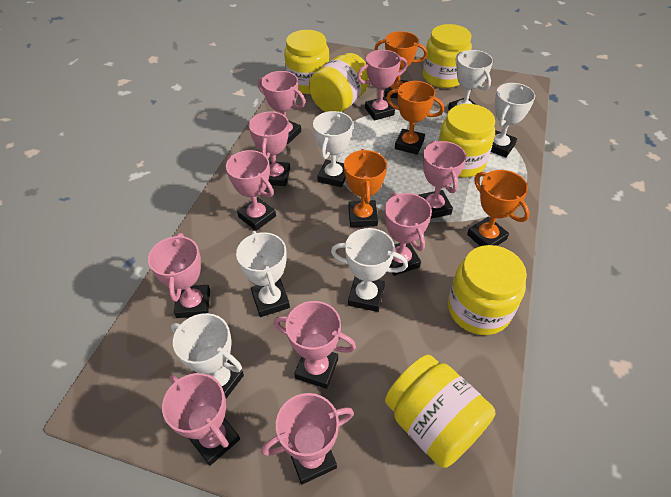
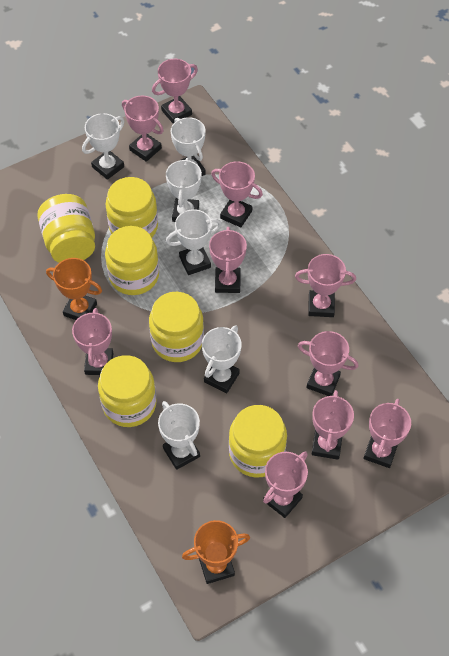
orange trophy: 4 -> 2

